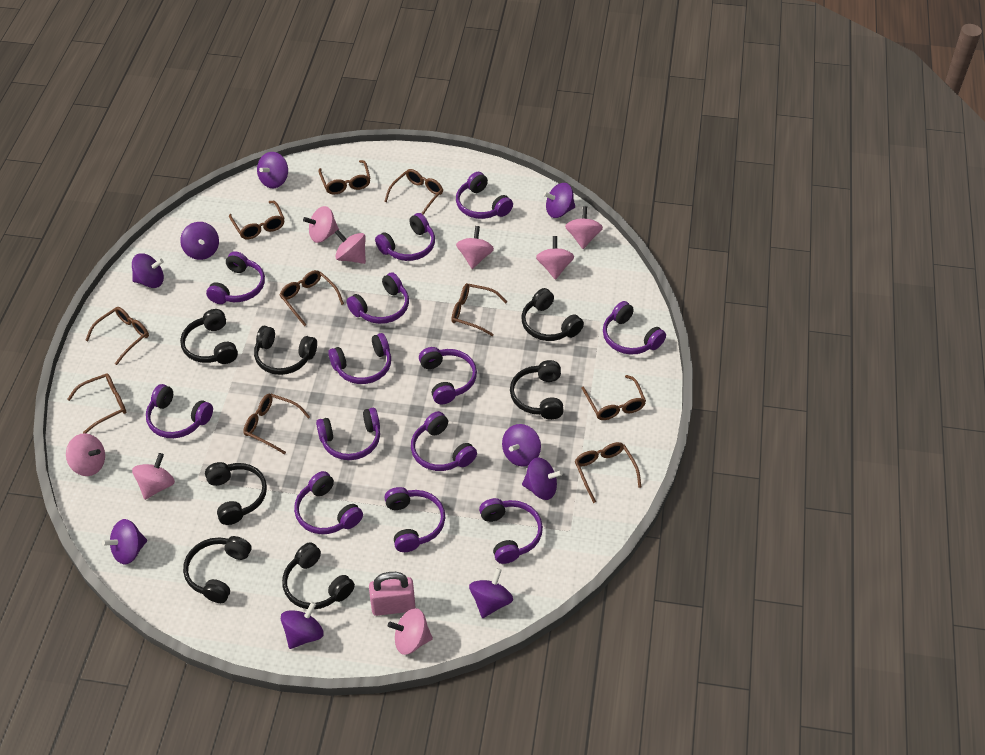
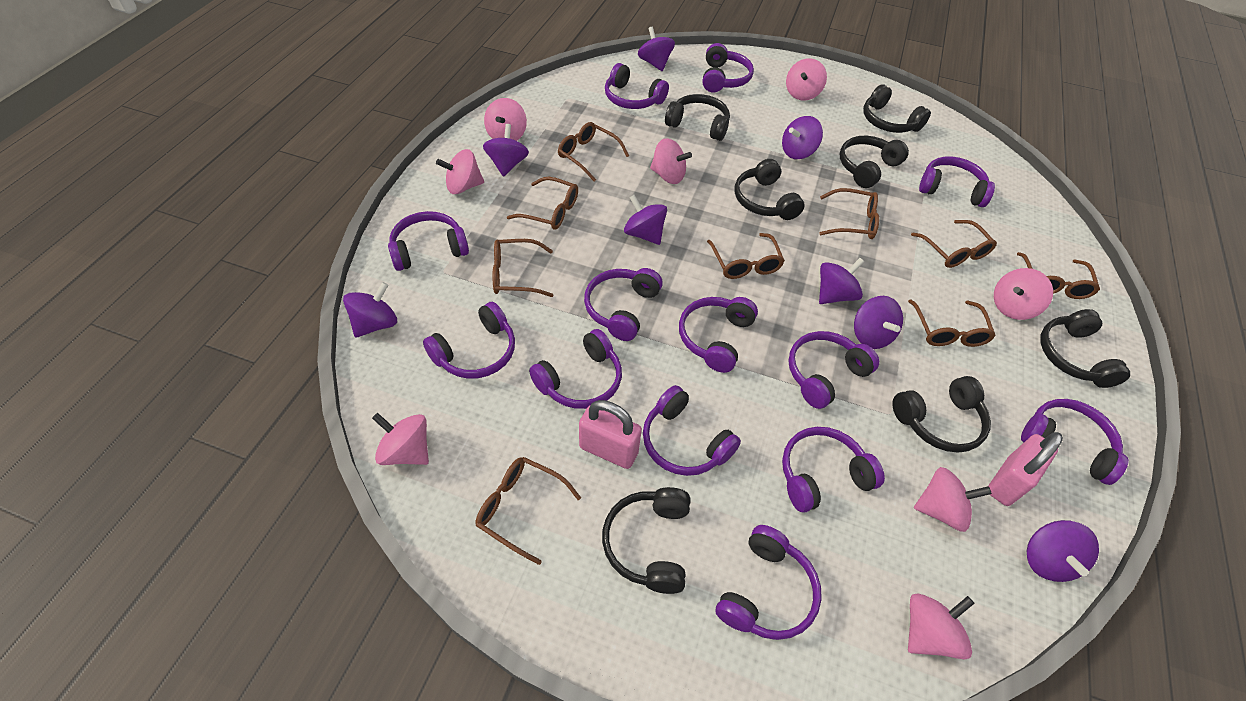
brown glasses: 10 -> 9
pink padlock: 1 -> 2
purple spinning top: 9 -> 8

